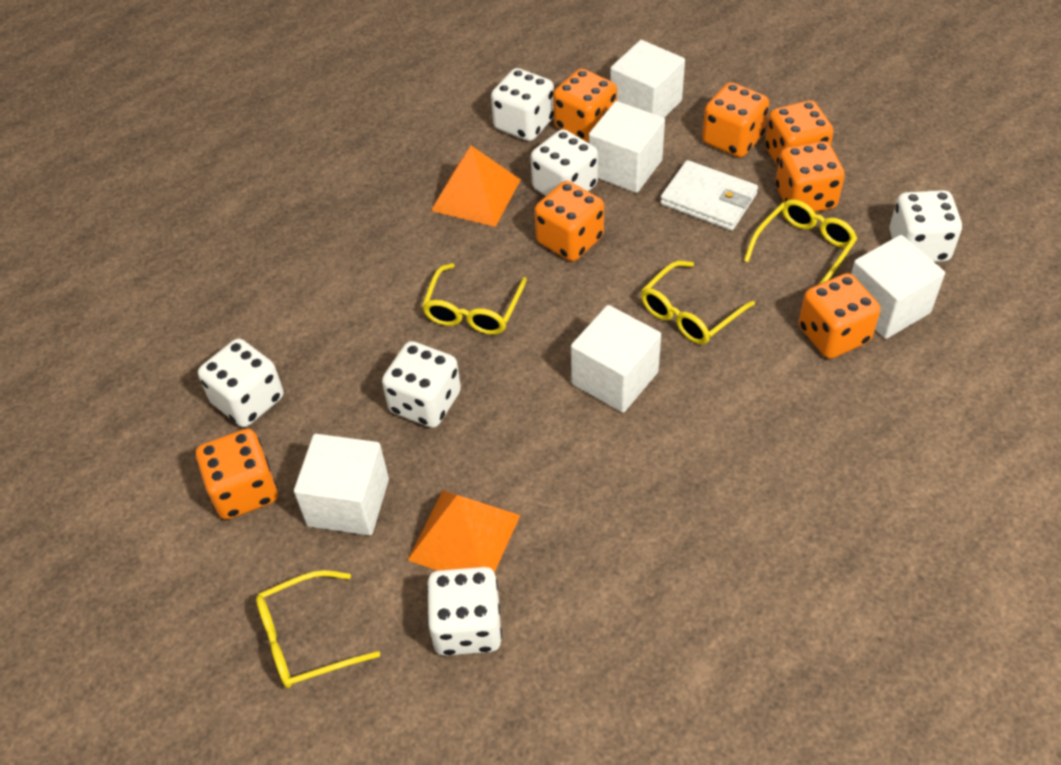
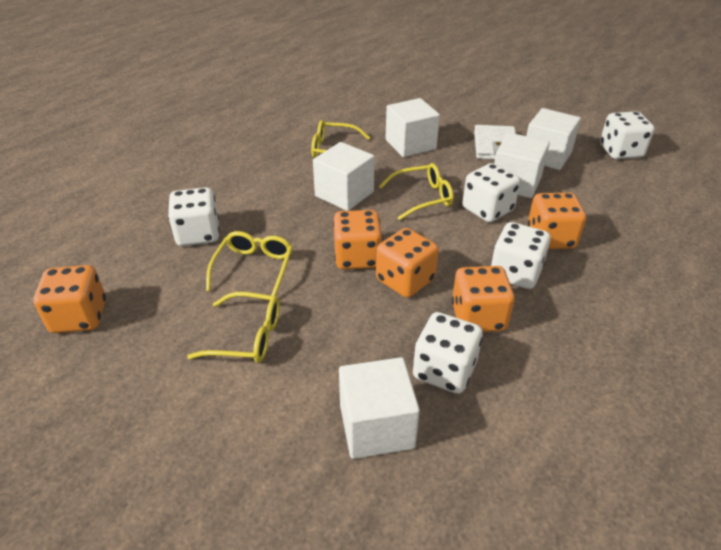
orange dice: 7 -> 5
orange pyramid: 2 -> 0
white dice: 6 -> 5

